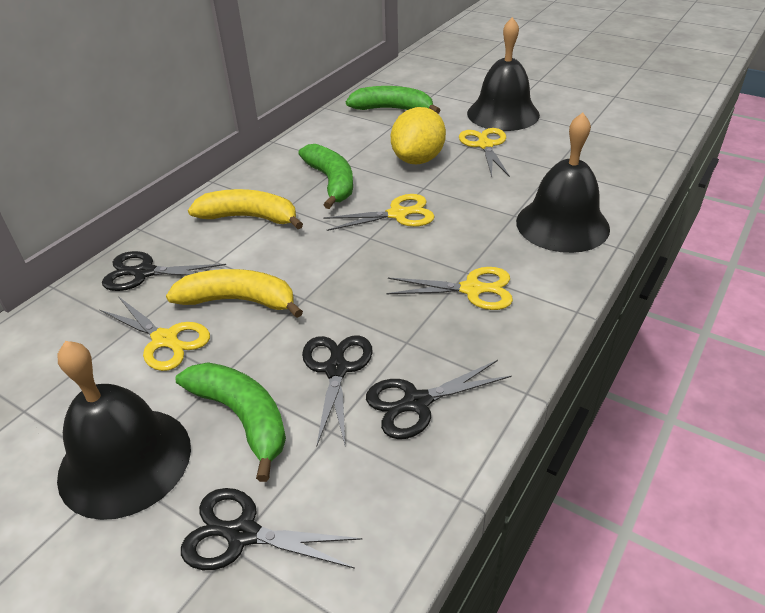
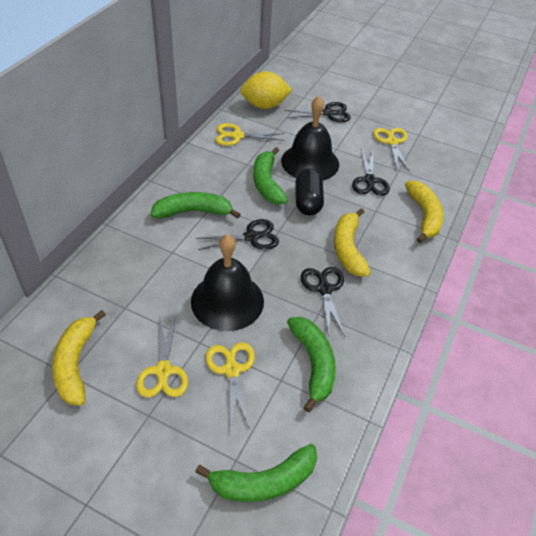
black bell: 3 -> 2
black capsule: 0 -> 1
green banana: 3 -> 4
yellow banana: 2 -> 3

